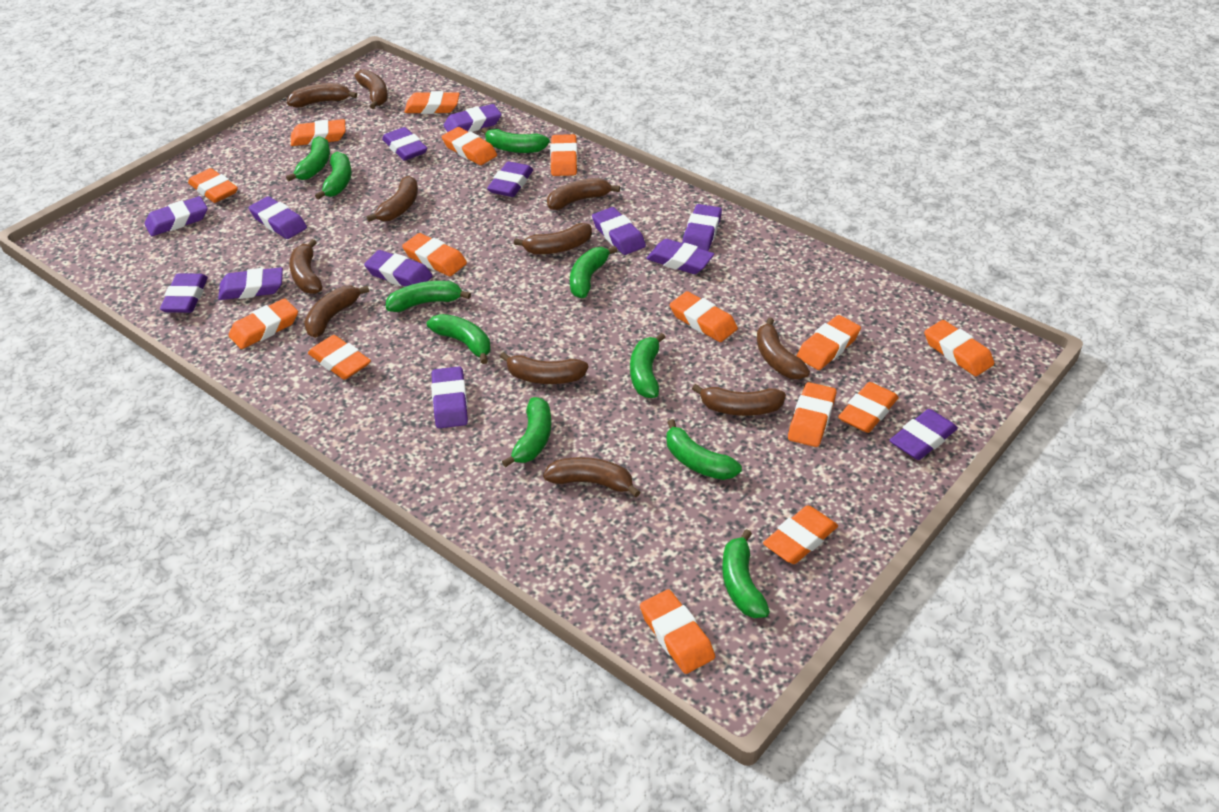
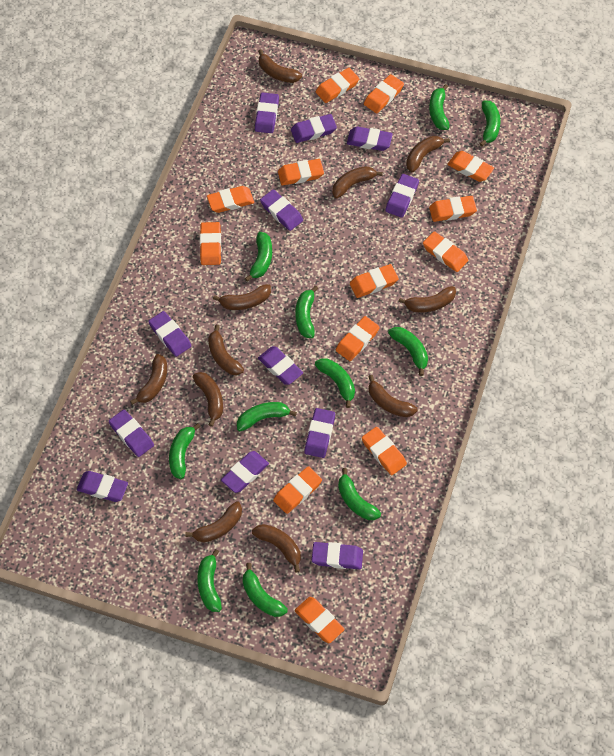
green banana: 10 -> 11
orange eraser: 15 -> 13
purple eraser: 13 -> 12

